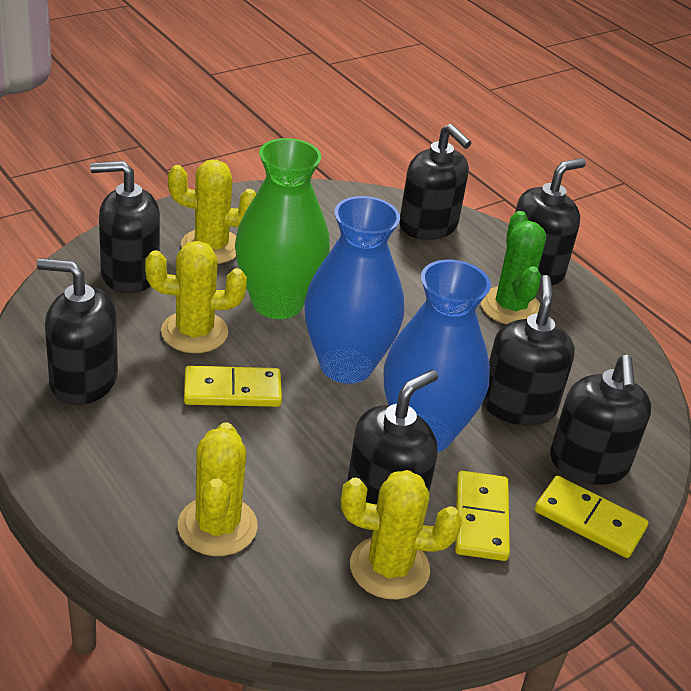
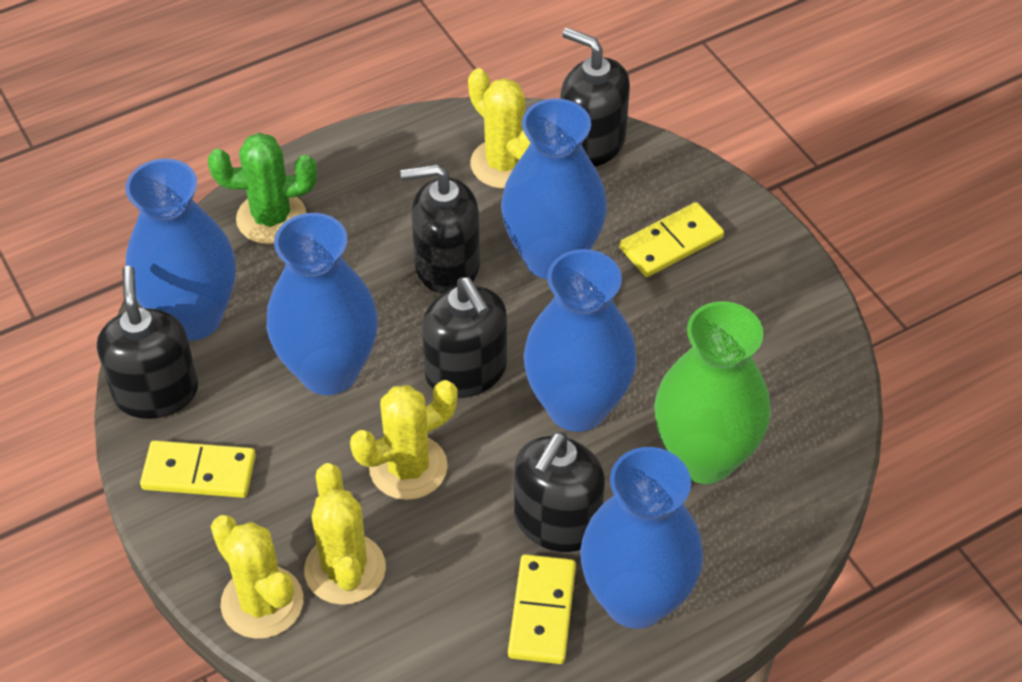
black soap dispenser: 7 -> 5
blue vase: 2 -> 5

